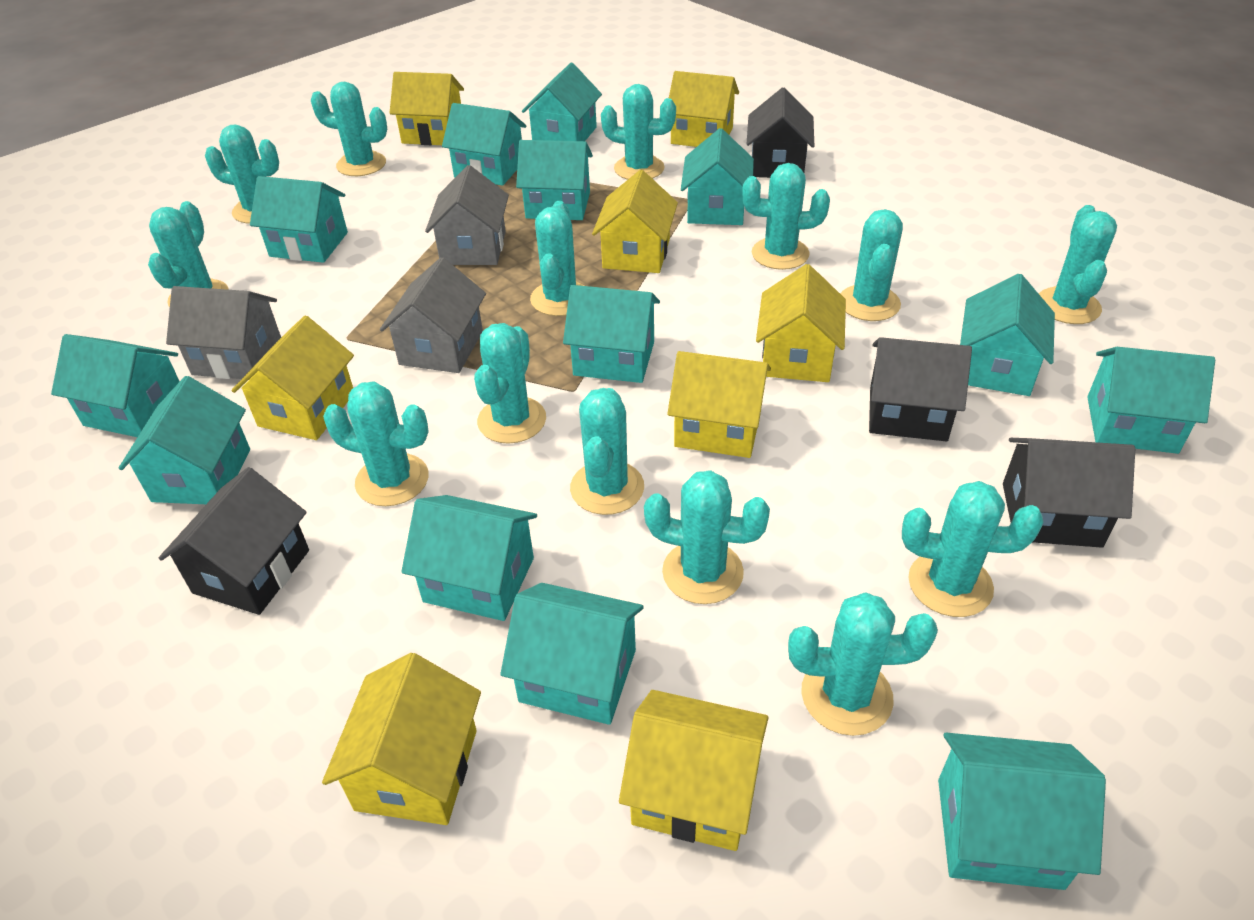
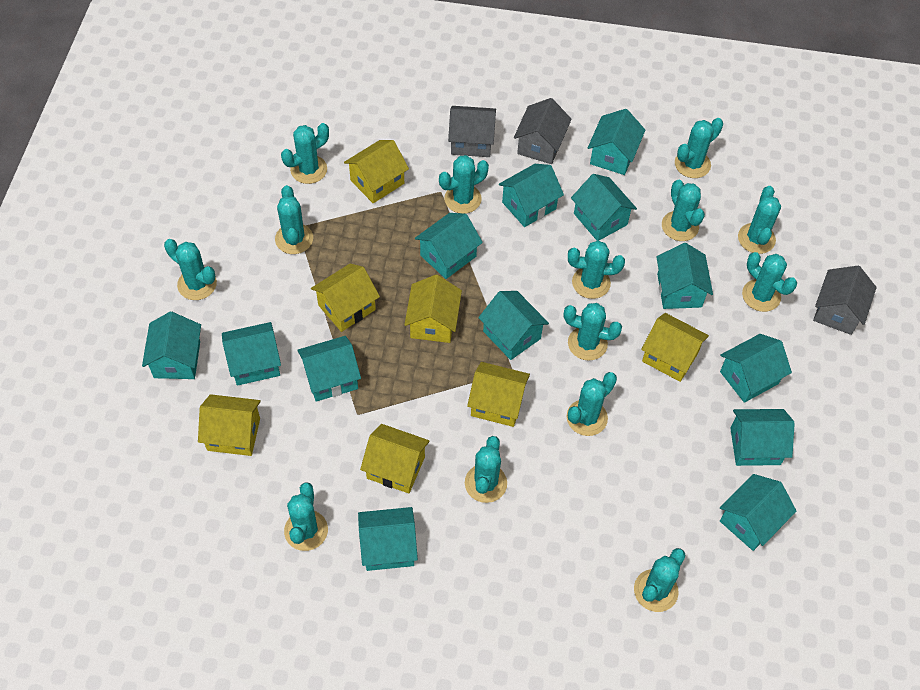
black house: 4 -> 0
yellow house: 8 -> 7

